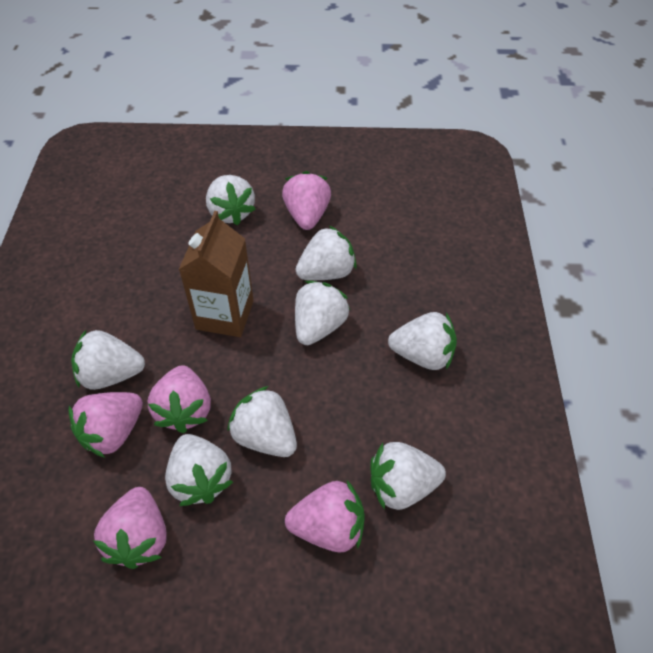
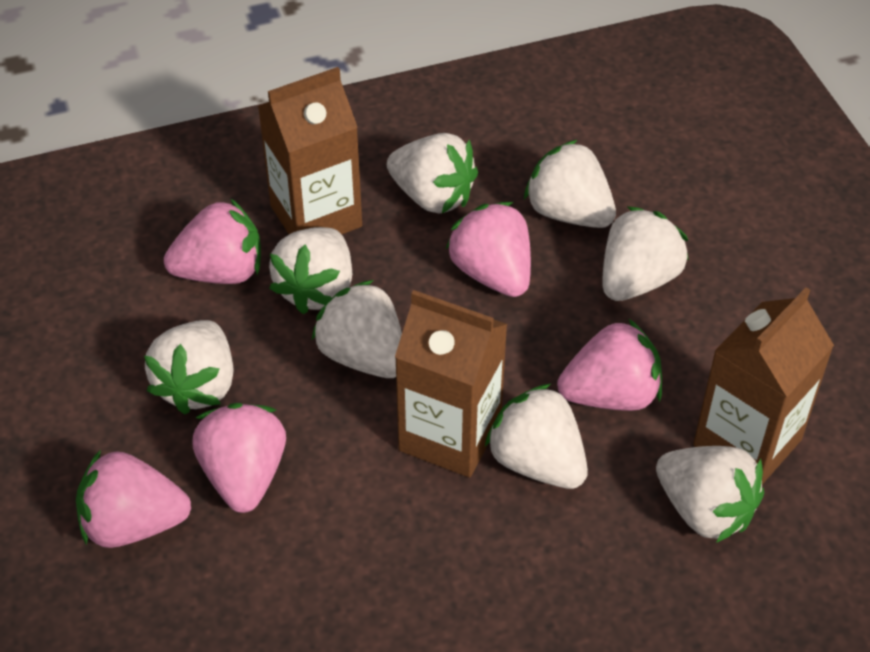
brown carton: 1 -> 3

